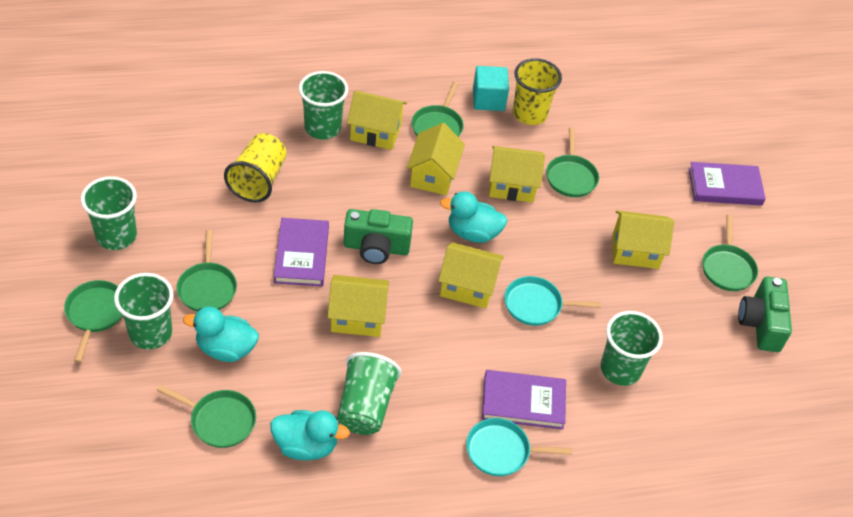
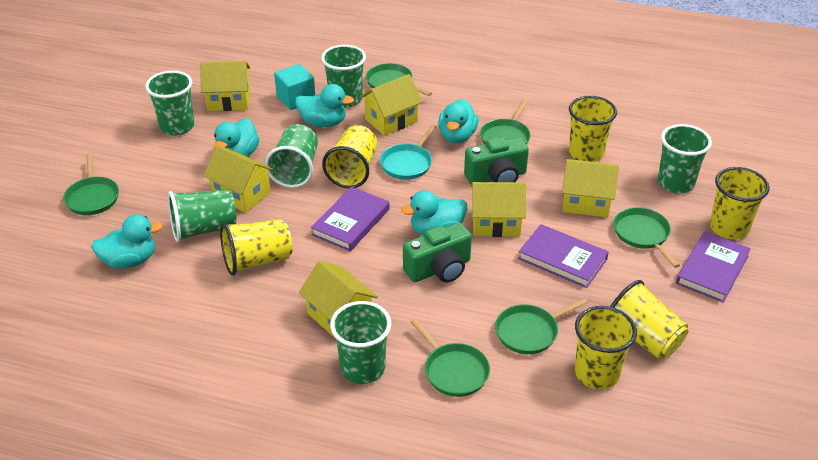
green cup: 5 -> 6
turquoise duck: 3 -> 5
turquoise pan: 2 -> 1
yellow cup: 2 -> 6

